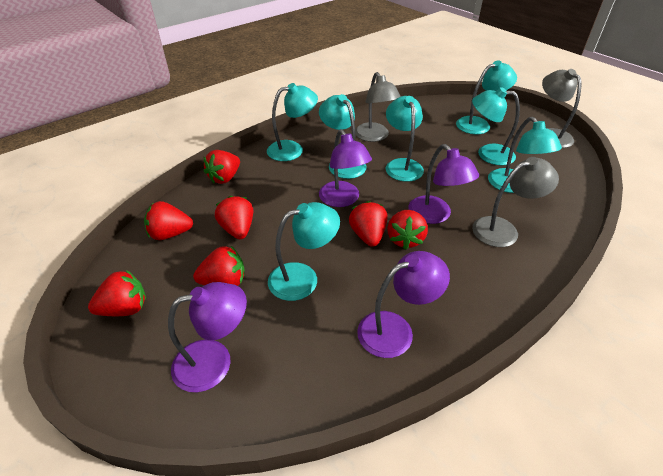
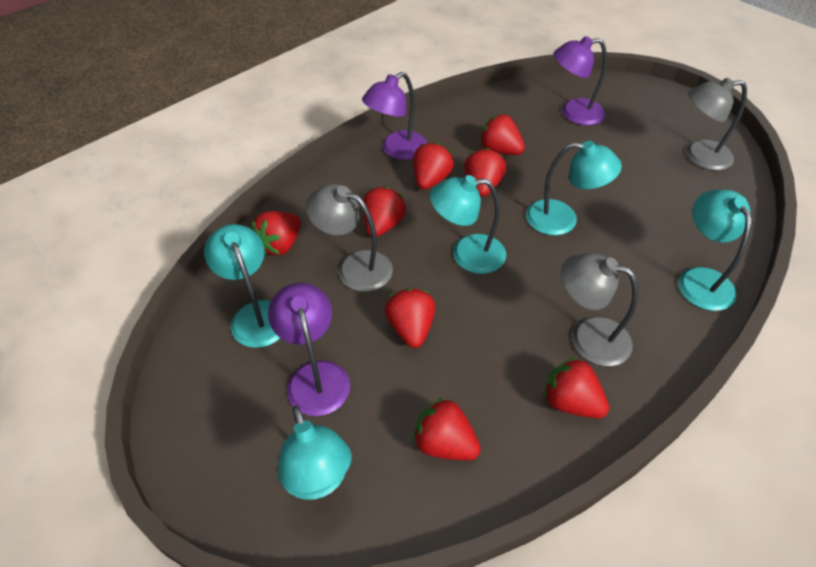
purple lamp: 4 -> 3
red strawberry: 7 -> 8
turquoise lamp: 7 -> 5

